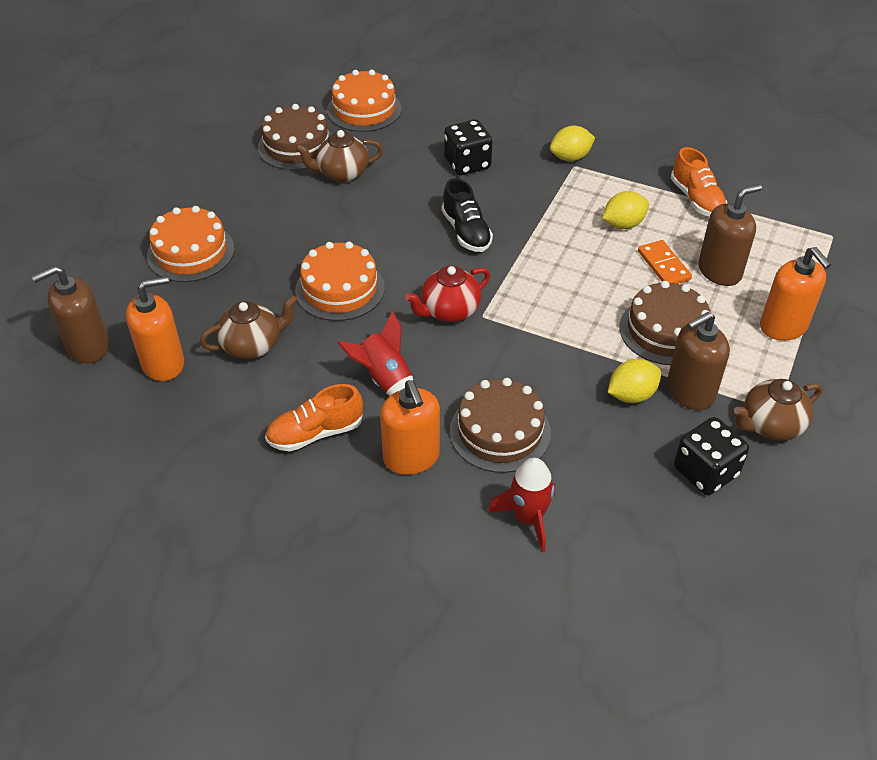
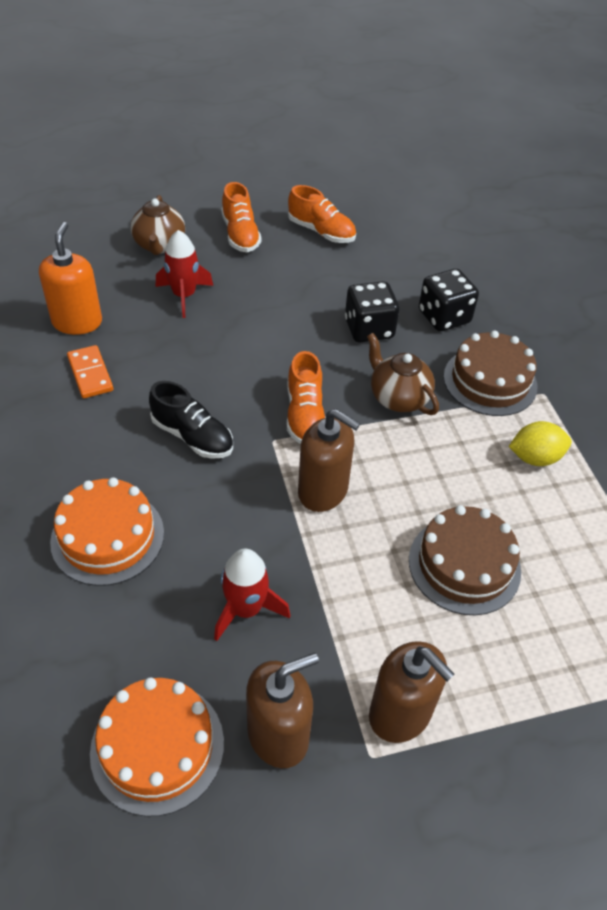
brown cake: 3 -> 2
brown teapot: 3 -> 2
orange cake: 3 -> 2
orange shoe: 2 -> 3
orange soap dispenser: 3 -> 1
red teapot: 1 -> 0
yellow lemon: 3 -> 1

